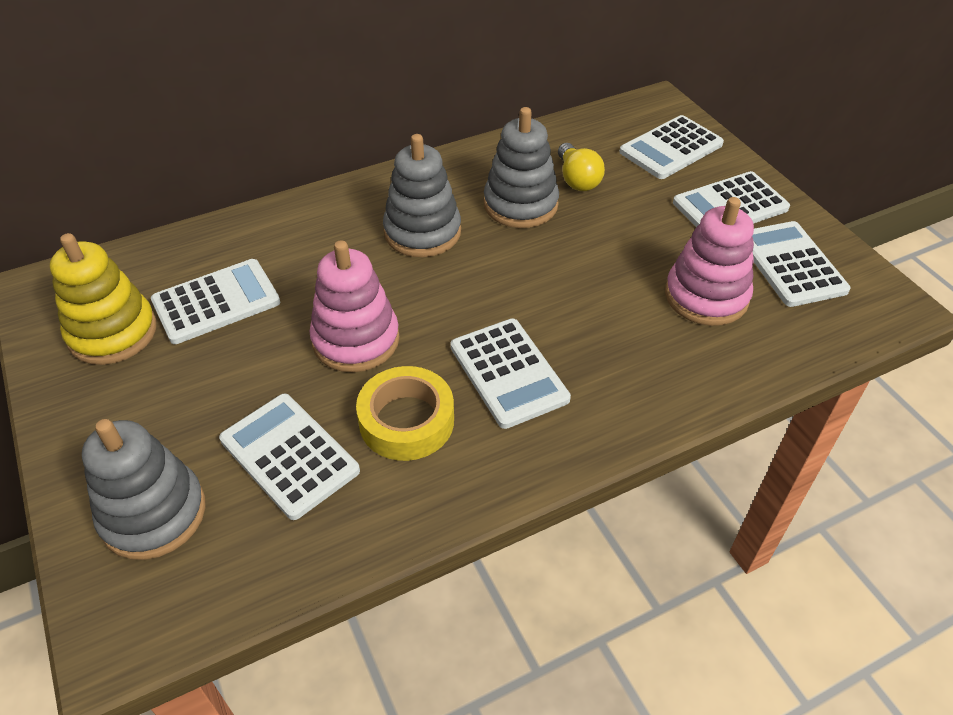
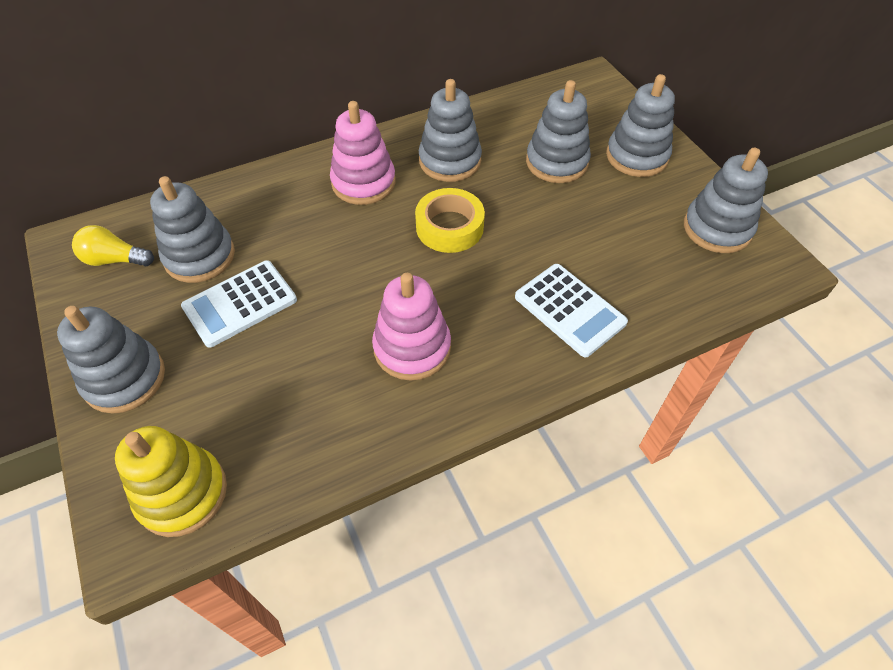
grey stacking toy: 3 -> 6
white calculator: 6 -> 2

